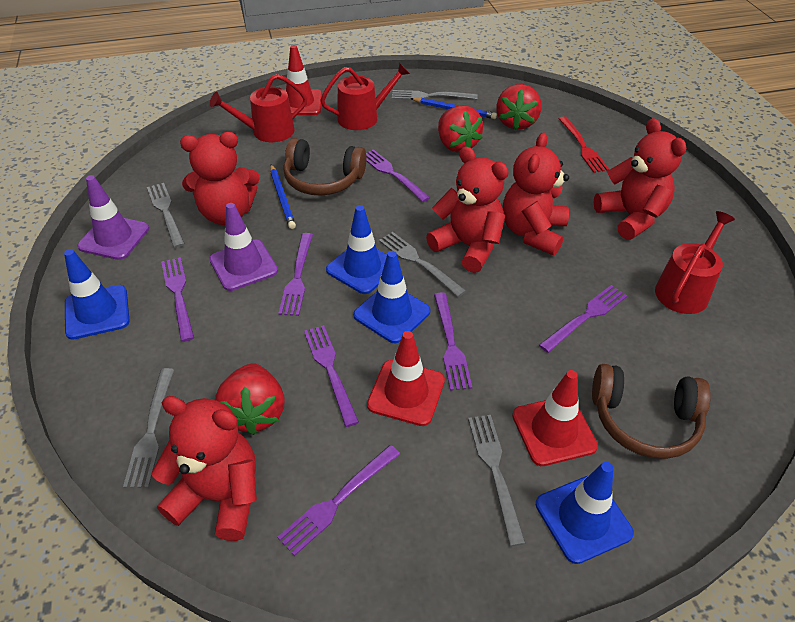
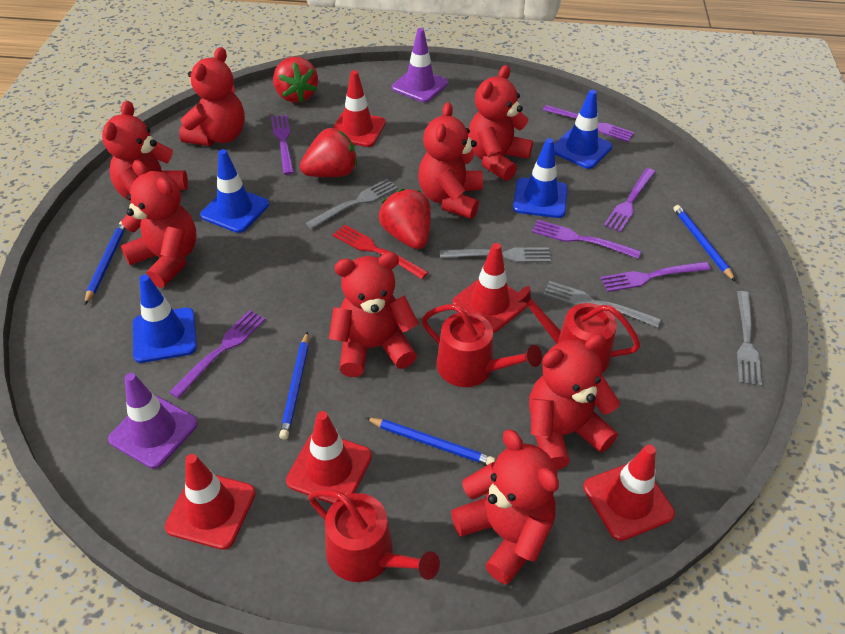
blue pencil: 2 -> 4
brown headphones: 2 -> 0
grey fork: 5 -> 4
purple fork: 7 -> 6
red teddy bear: 5 -> 8
red traffic cone: 3 -> 5

